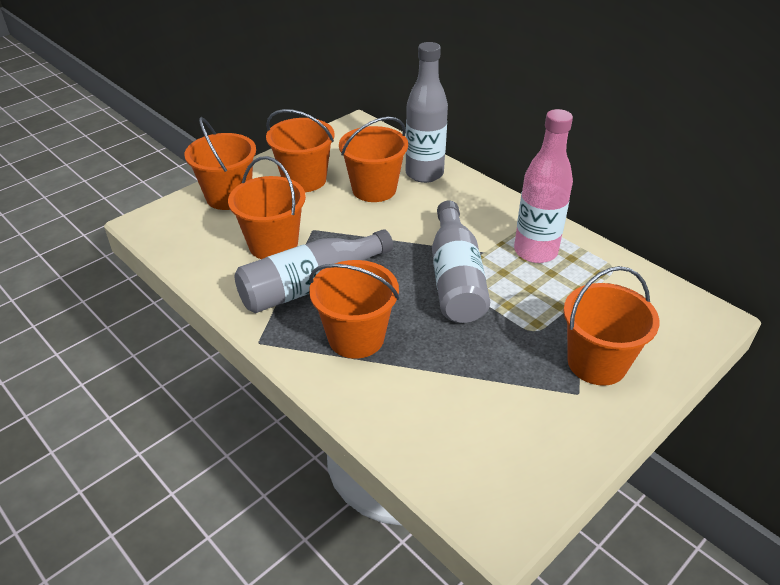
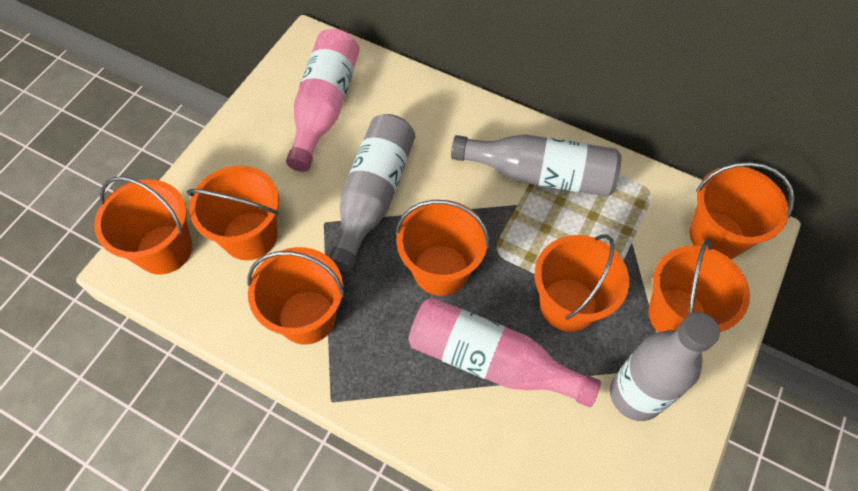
orange bucket: 6 -> 7
pink bottle: 1 -> 2

